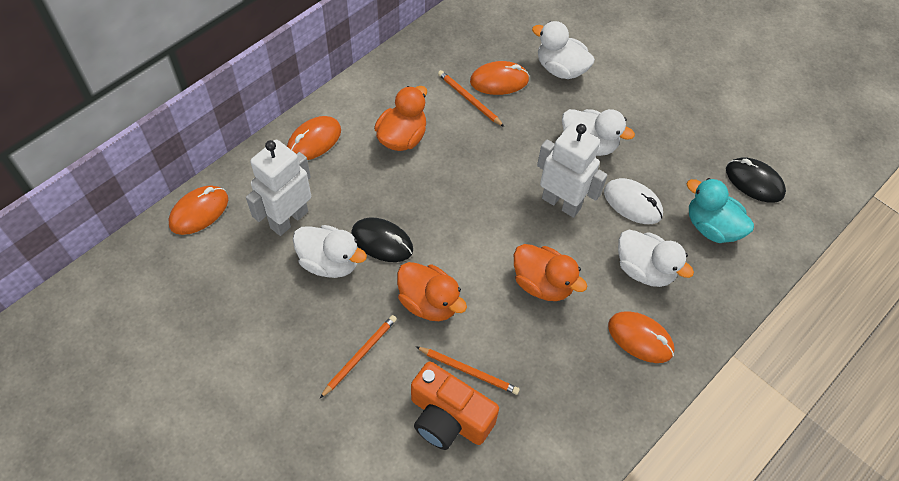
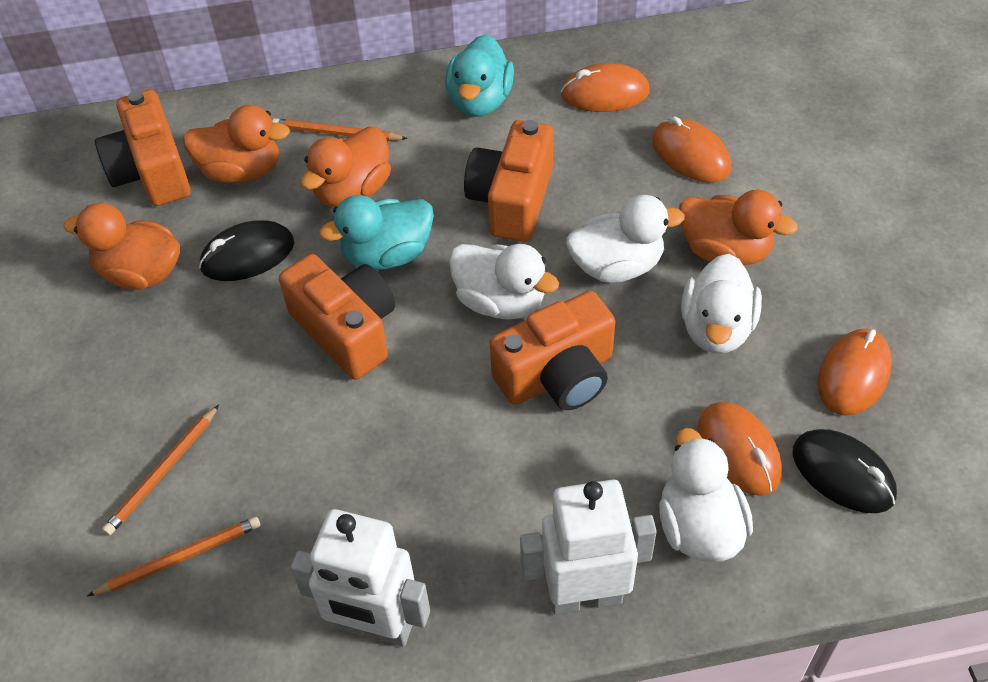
orange camera: 1 -> 4
orange duck: 3 -> 4
turquoise duck: 1 -> 2
white mouse: 1 -> 0

